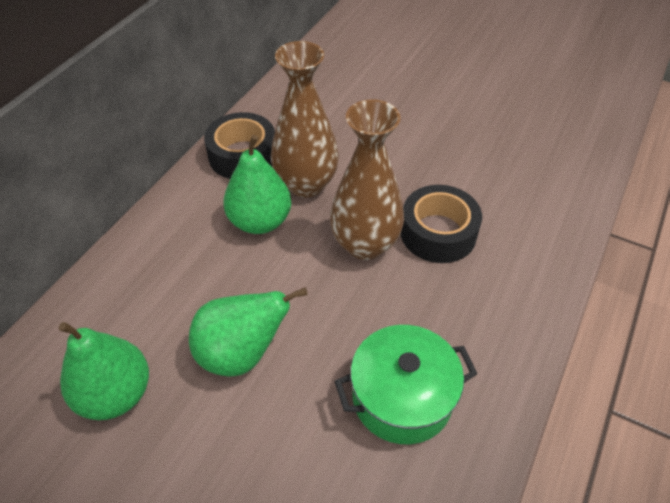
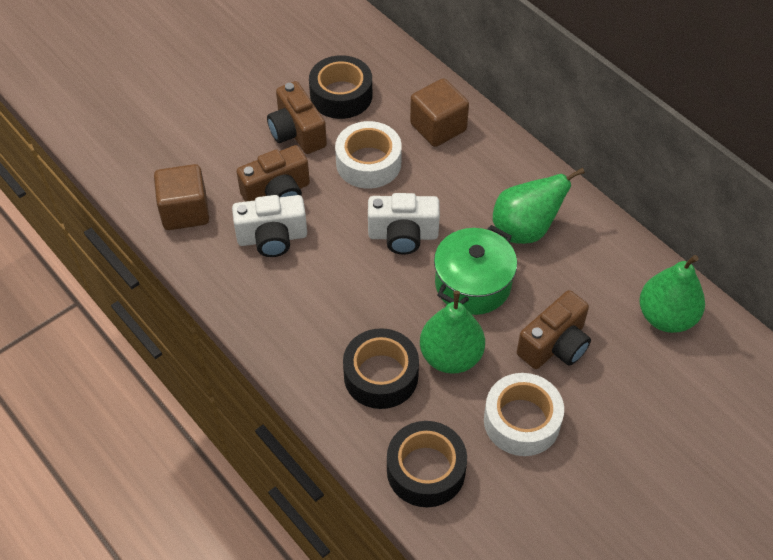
black tape: 2 -> 3
brown camera: 0 -> 3
brown cube: 0 -> 2
brown vase: 2 -> 0
white camera: 0 -> 2
white tape: 0 -> 2

